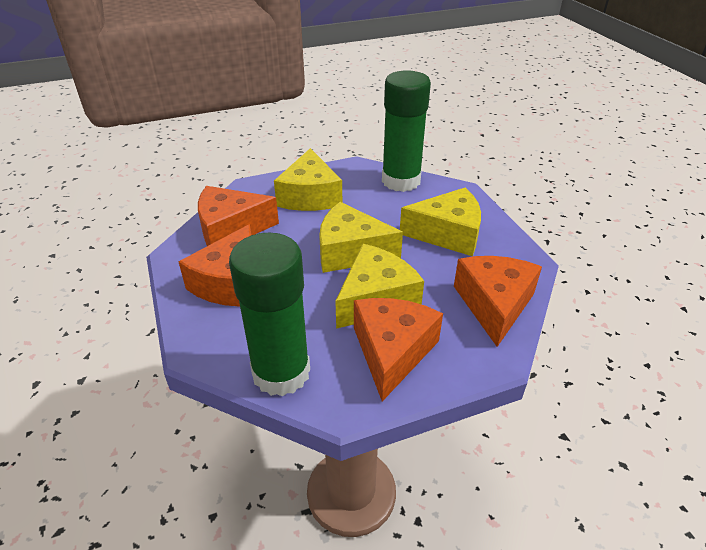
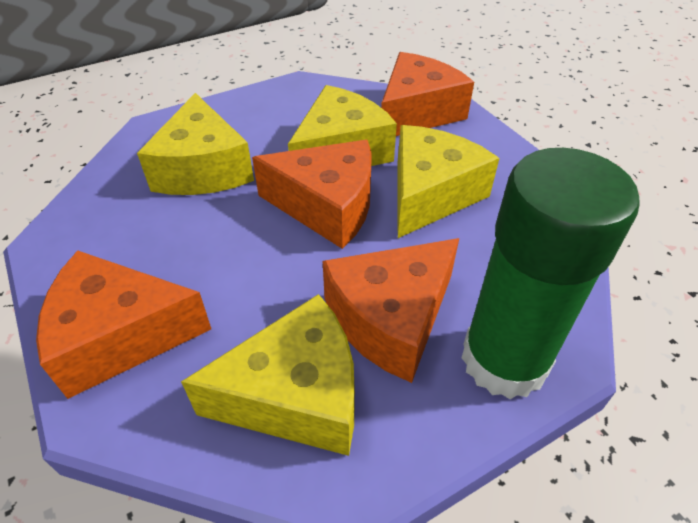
green glue stick: 2 -> 1

